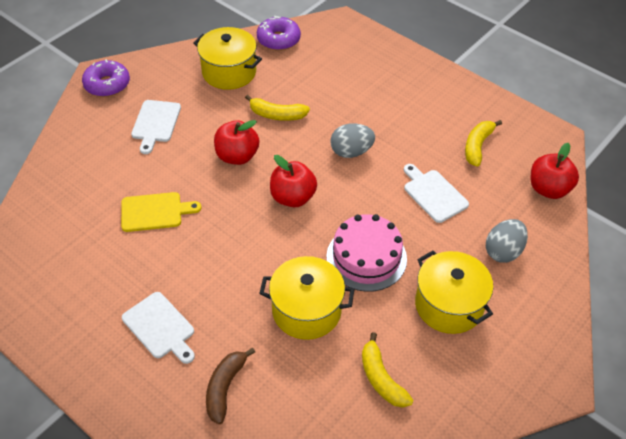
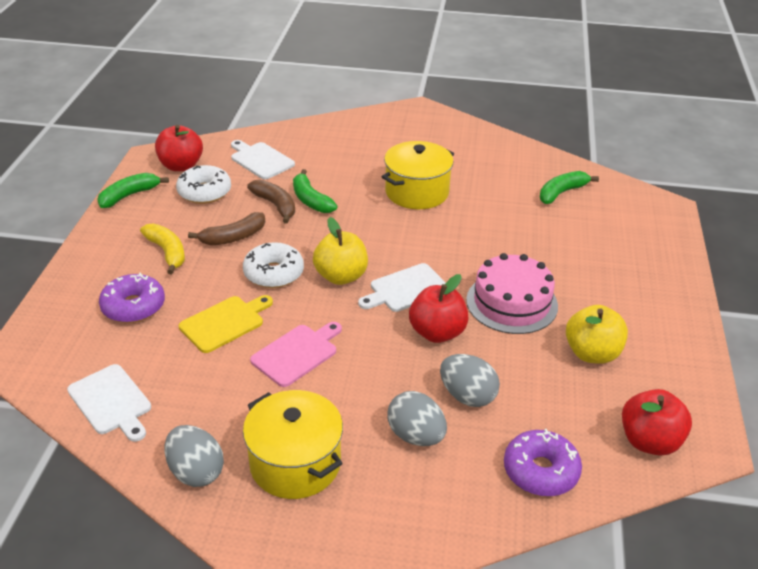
brown banana: 1 -> 2
green banana: 0 -> 3
grey egg: 2 -> 3
pink cutting board: 0 -> 1
white donut: 0 -> 2
yellow apple: 0 -> 2
yellow banana: 3 -> 1
yellow pot: 3 -> 2

